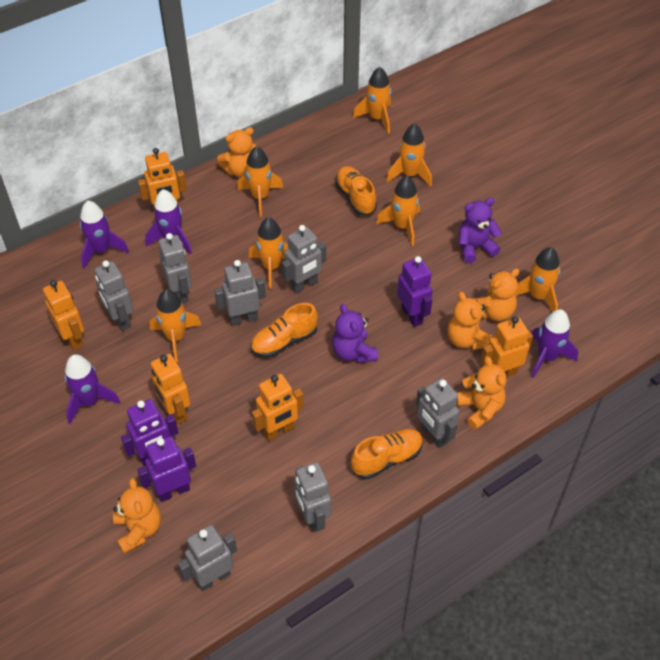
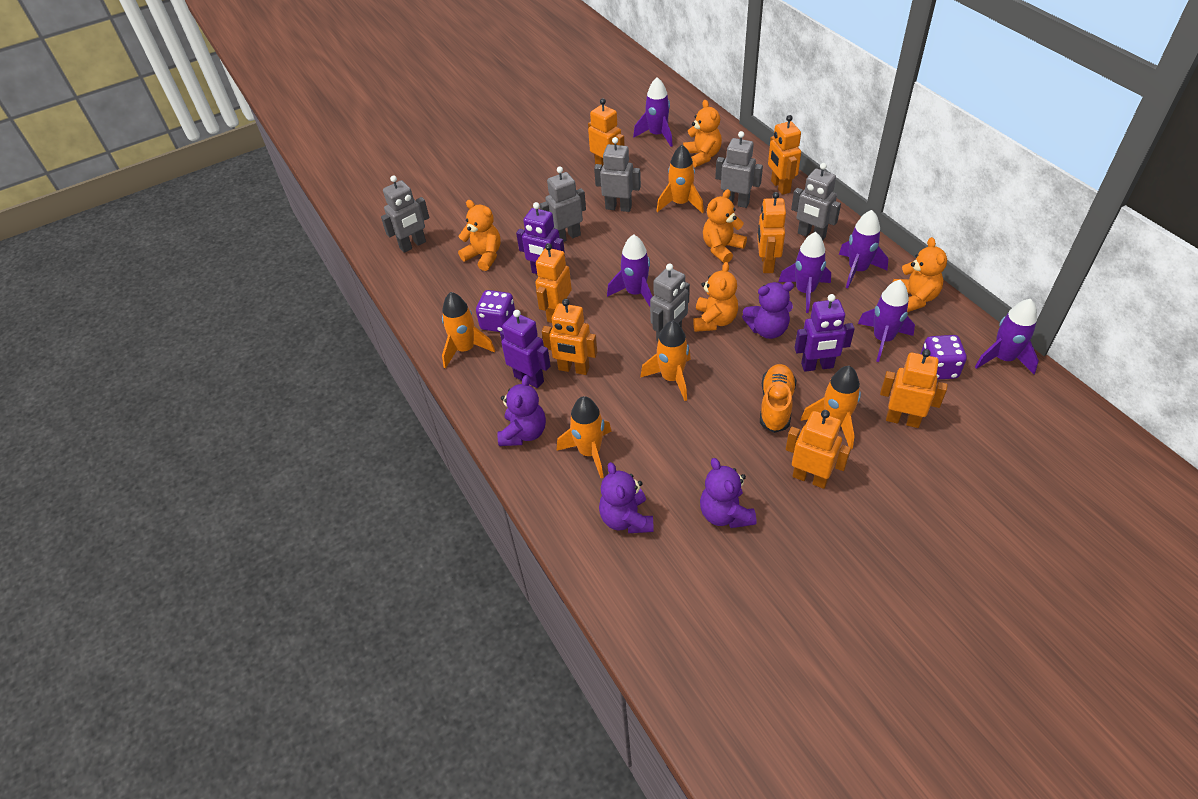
grey robot: 7 -> 6
orange robot: 5 -> 7
orange rocket: 7 -> 5
orange shoe: 3 -> 1
purple dice: 0 -> 2
purple rocket: 4 -> 6
purple teddy bear: 2 -> 4

